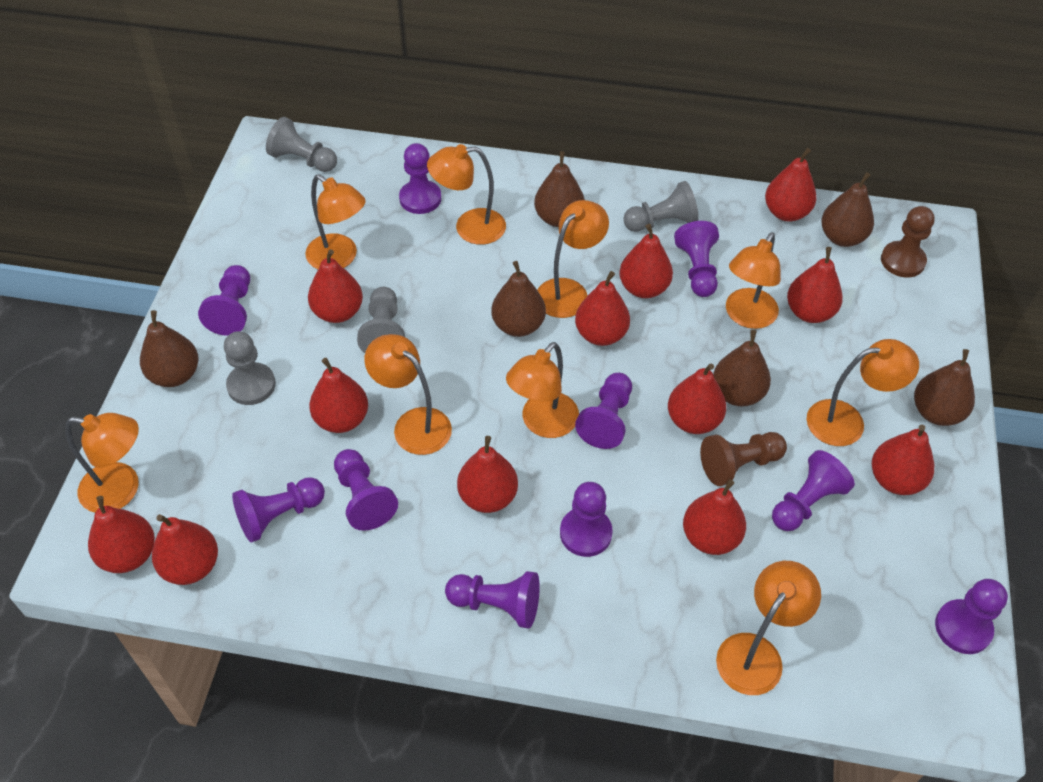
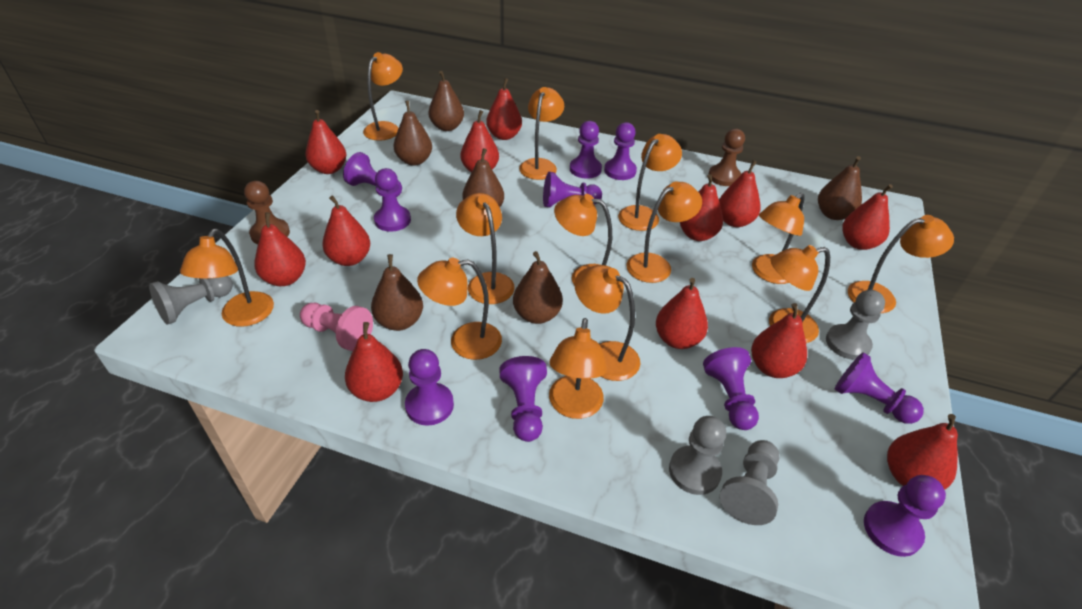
orange lamp: 9 -> 13
pink pawn: 0 -> 1

